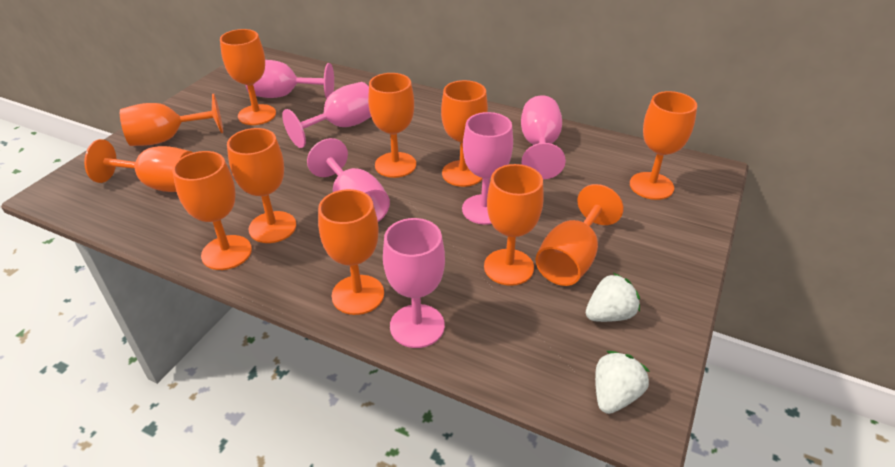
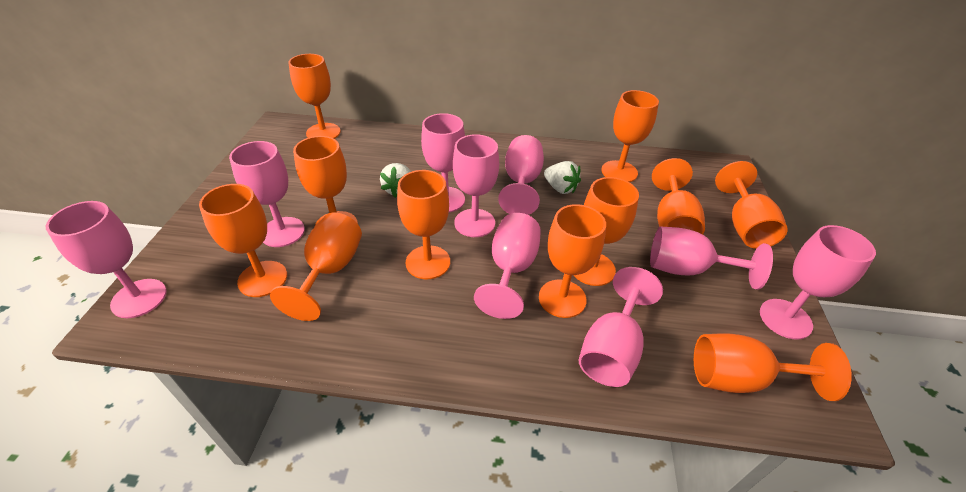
pink goblet: 6 -> 9

